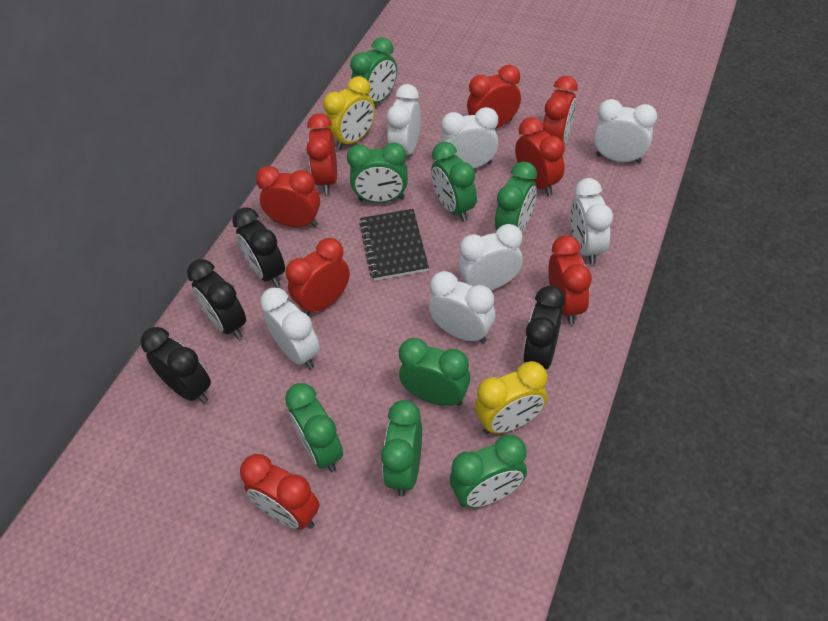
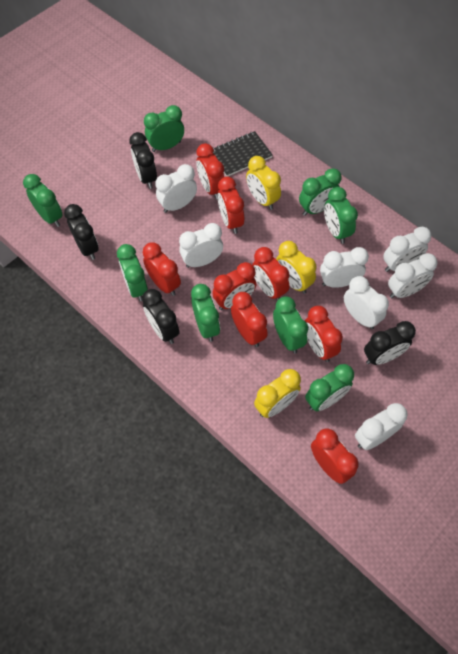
yellow clock: 2 -> 3

